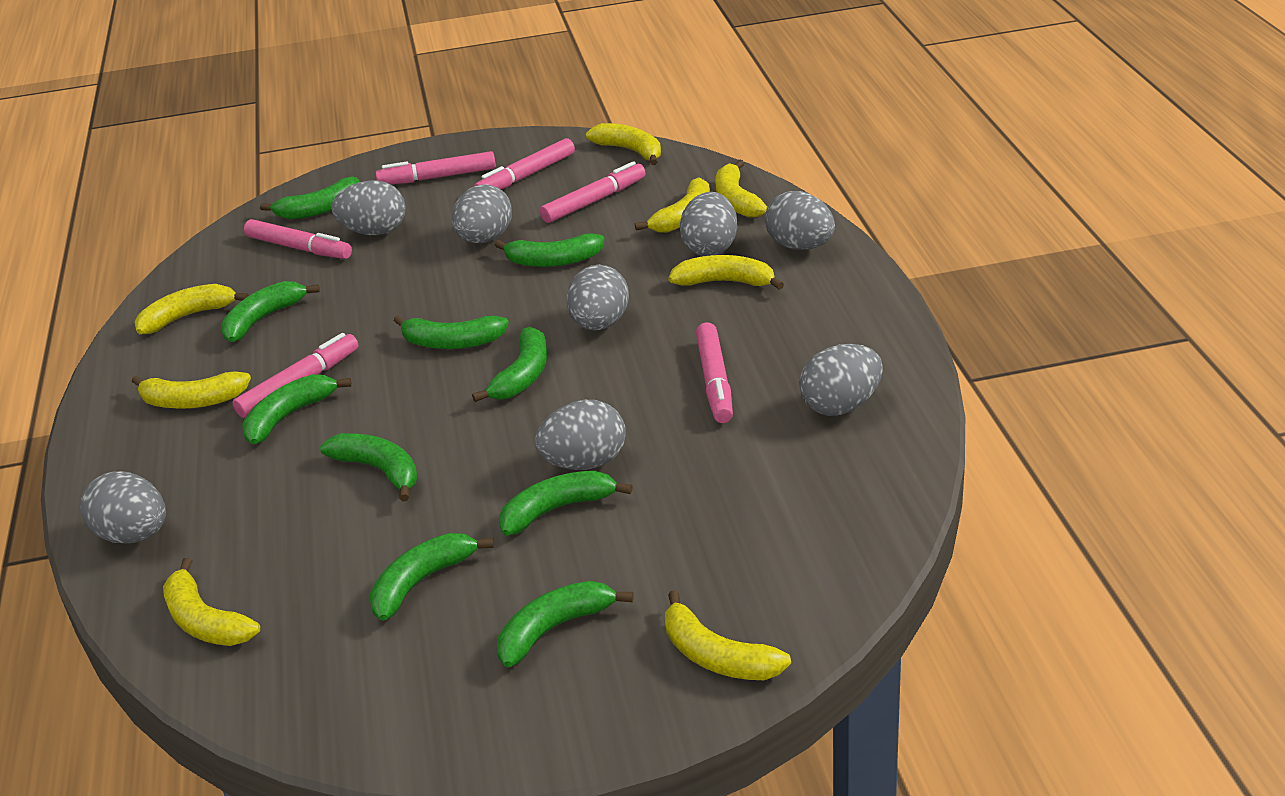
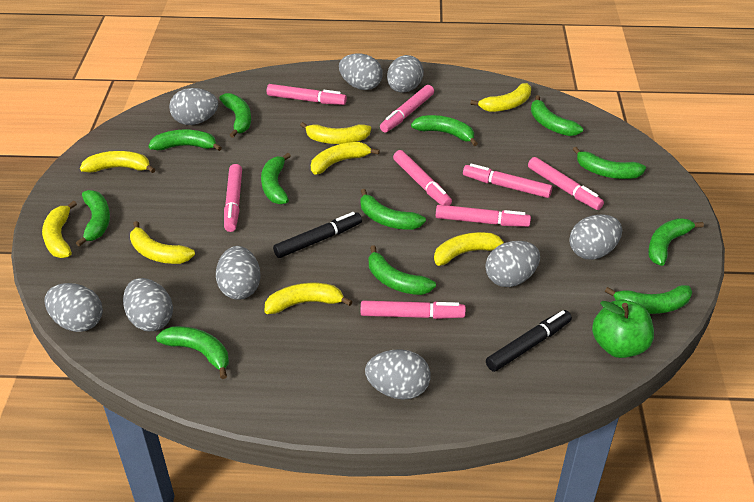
black marker: 0 -> 2
green apple: 0 -> 1
green banana: 10 -> 12
grey egg: 8 -> 9
pink marker: 6 -> 8

